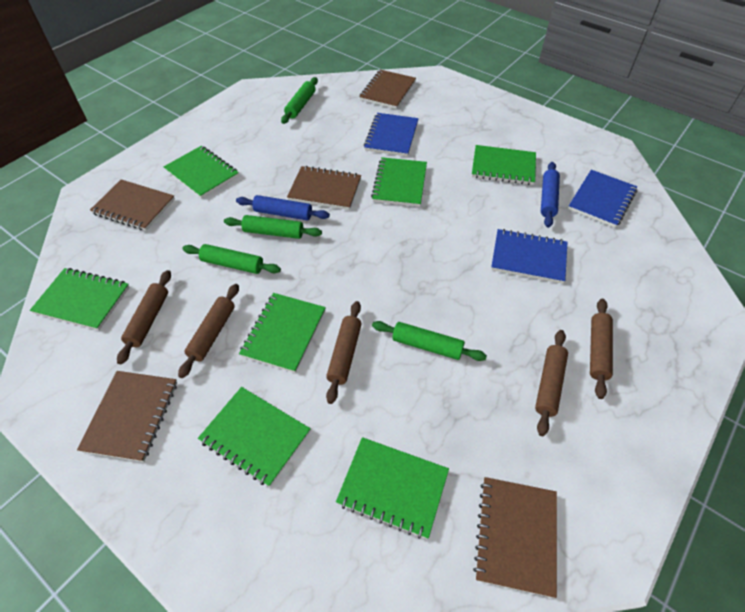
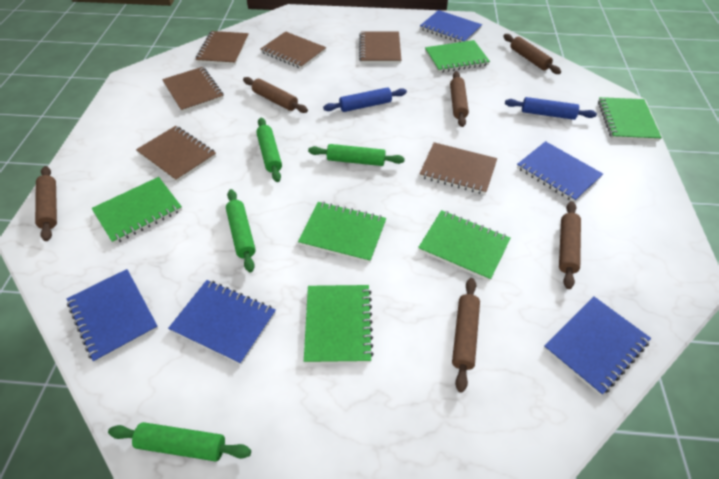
blue notebook: 3 -> 5
brown notebook: 5 -> 6
brown rolling pin: 5 -> 6
green notebook: 7 -> 6

